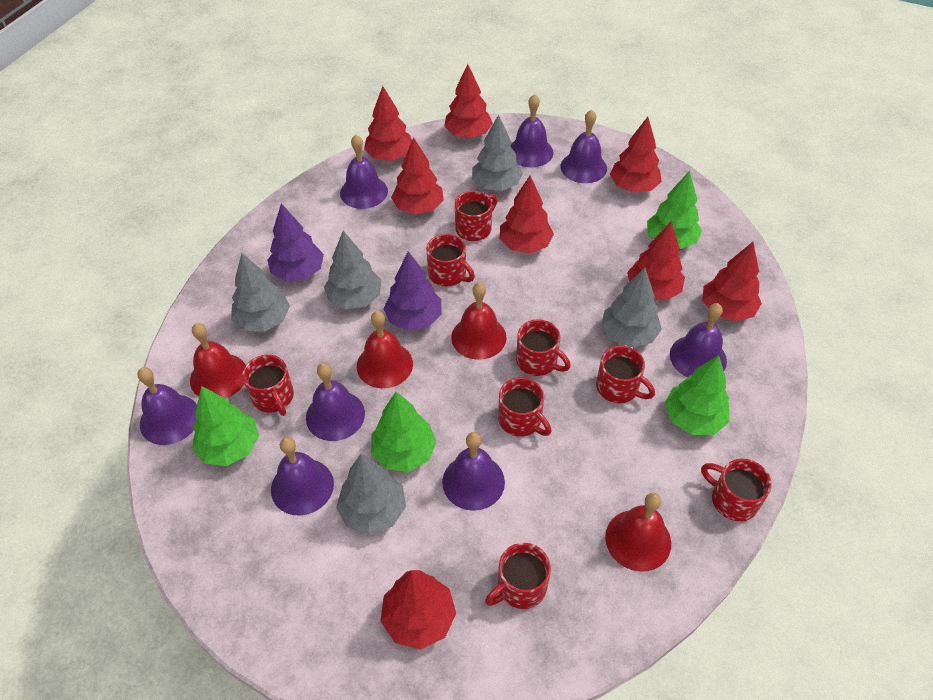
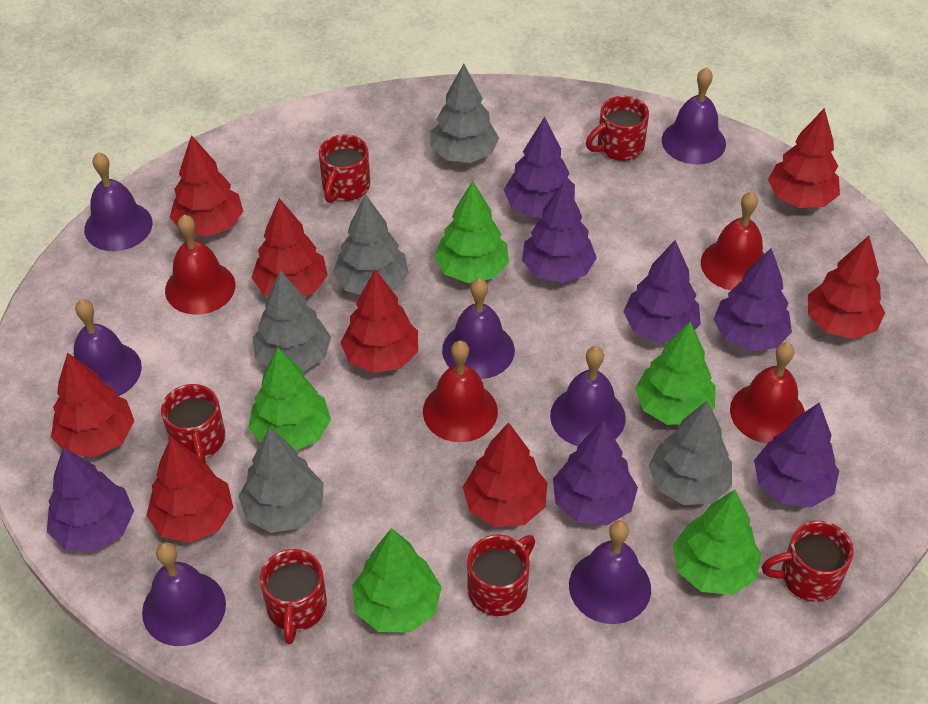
green tree: 4 -> 5
purple bell: 8 -> 7
purple tree: 2 -> 7
red mug: 8 -> 6

